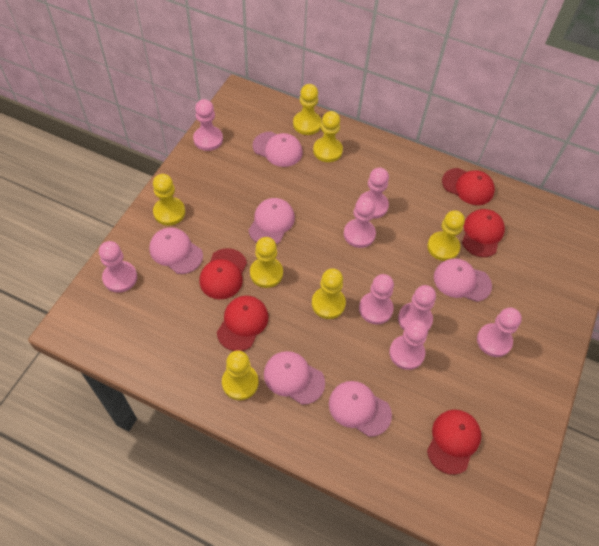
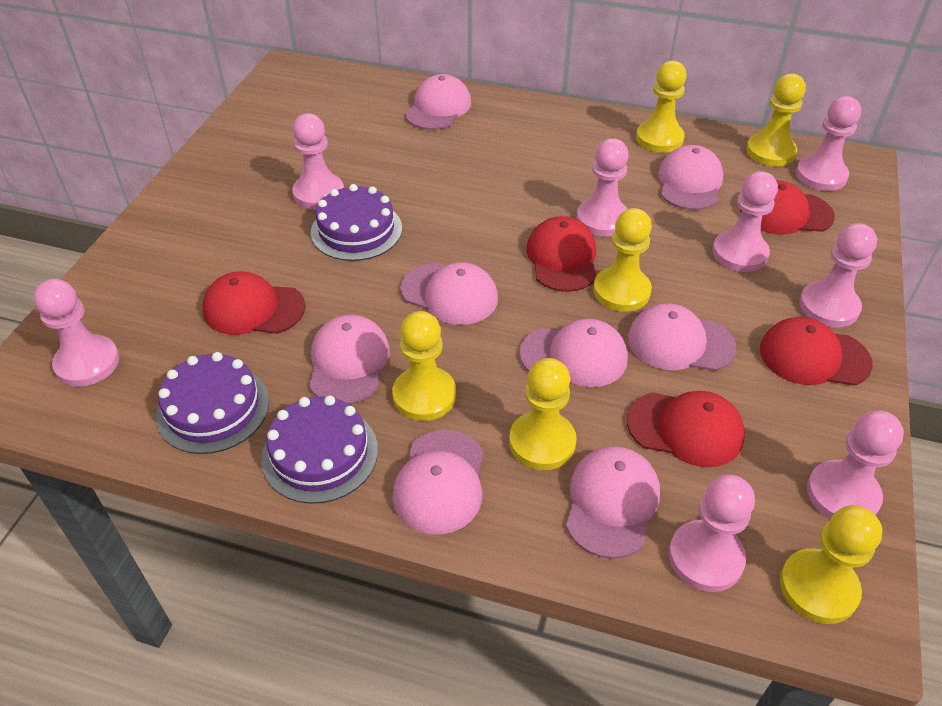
pink cap: 6 -> 8
purple cake: 0 -> 3
yellow pawn: 7 -> 6

